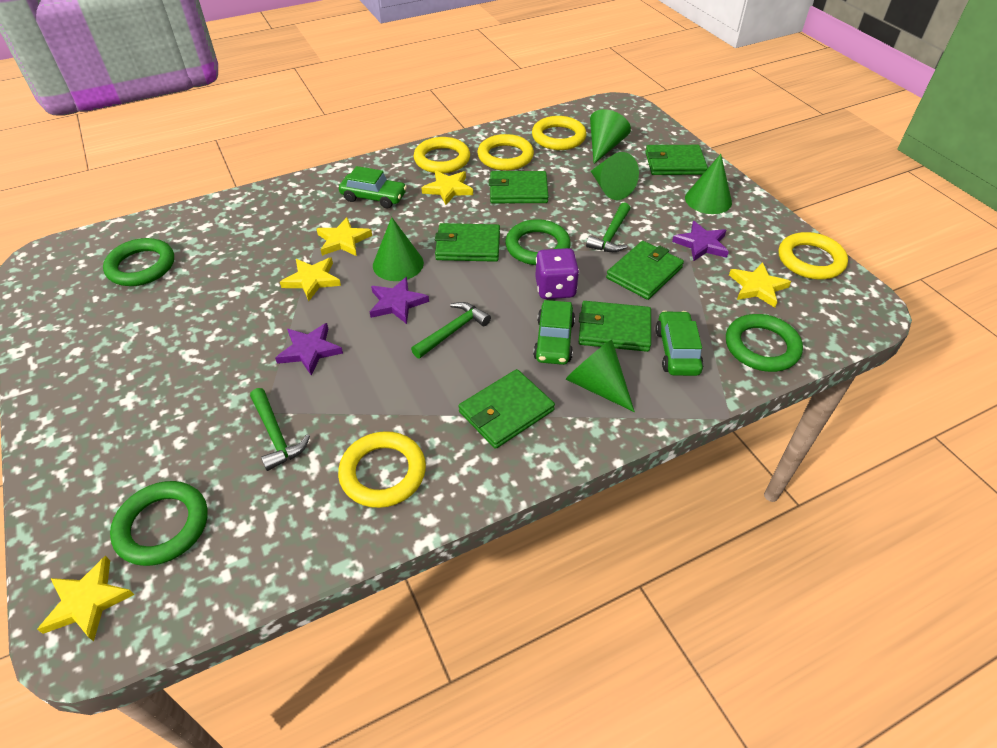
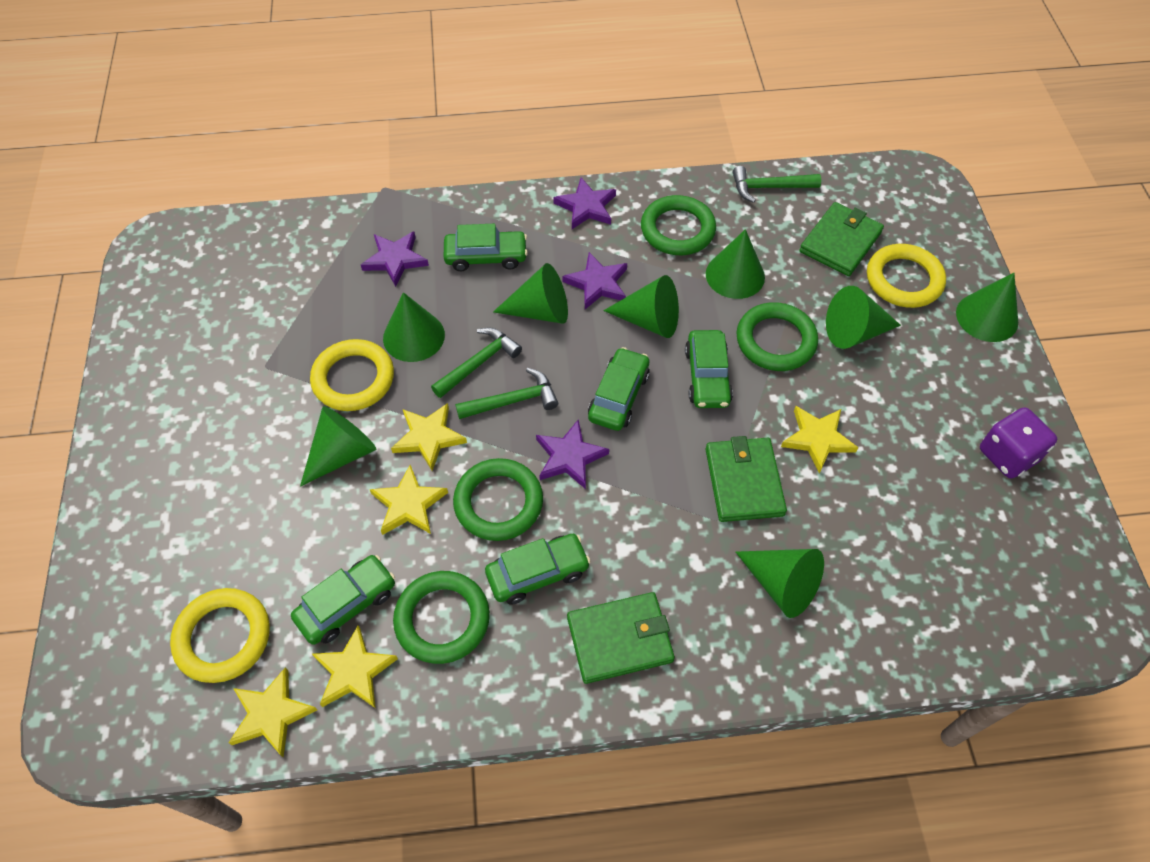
green car: 3 -> 5
green cone: 5 -> 8
green wallet: 6 -> 3
purple star: 3 -> 4
yellow ring: 5 -> 3

